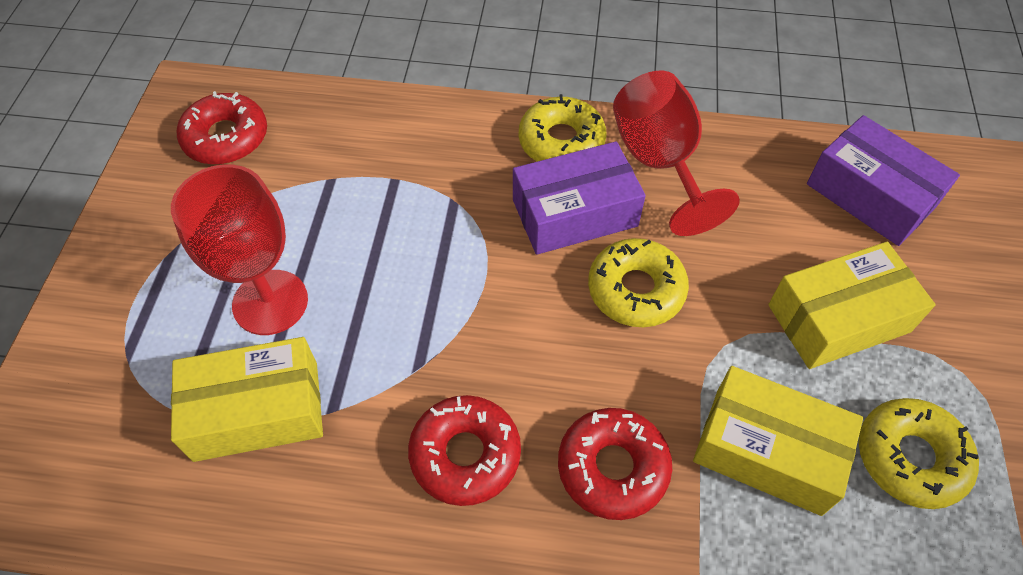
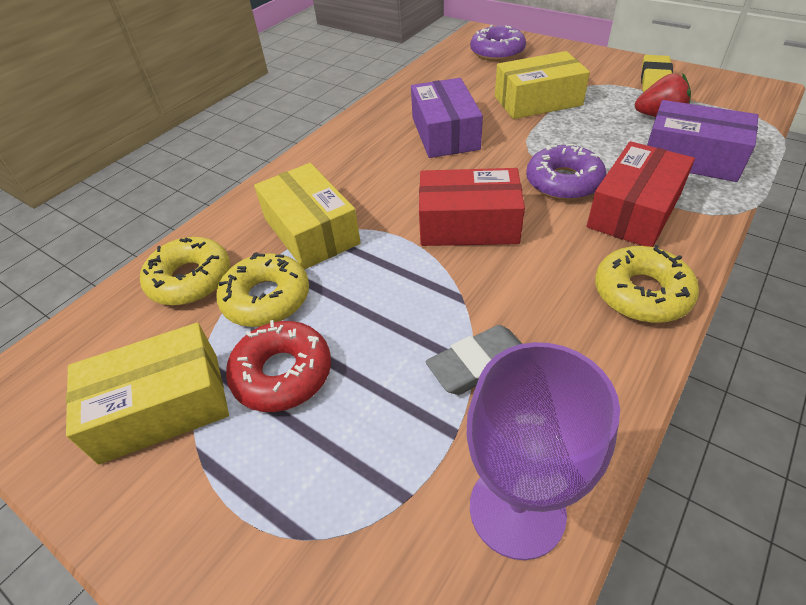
grey eraser: 0 -> 1
purple donut: 0 -> 2
purple goblet: 0 -> 1
red box: 0 -> 2
red donut: 3 -> 1
red goblet: 2 -> 0
red strawberry: 0 -> 1
yellow eraser: 0 -> 1

